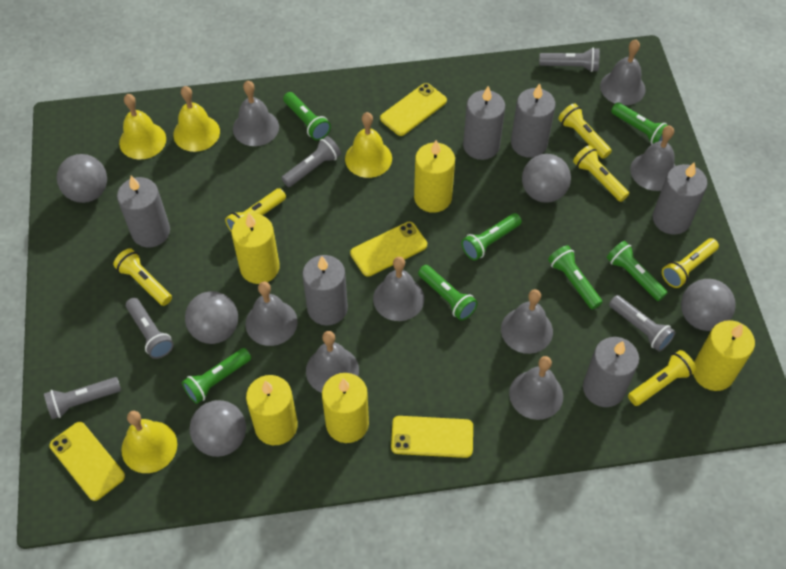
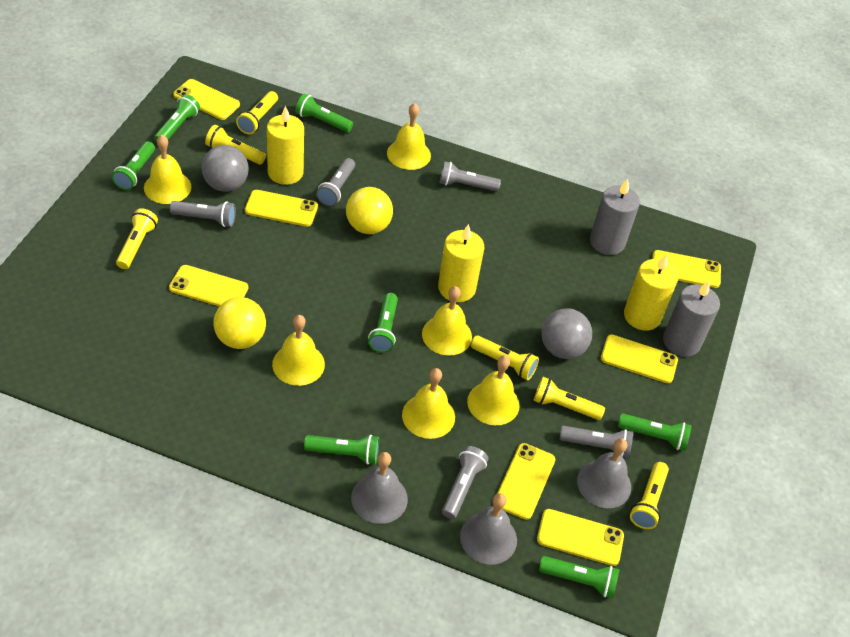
grey ball: 5 -> 2
grey bell: 8 -> 3
grey candle: 6 -> 2
yellow ball: 0 -> 2
yellow bell: 4 -> 6
yellow candle: 5 -> 3
yellow phone: 4 -> 7

